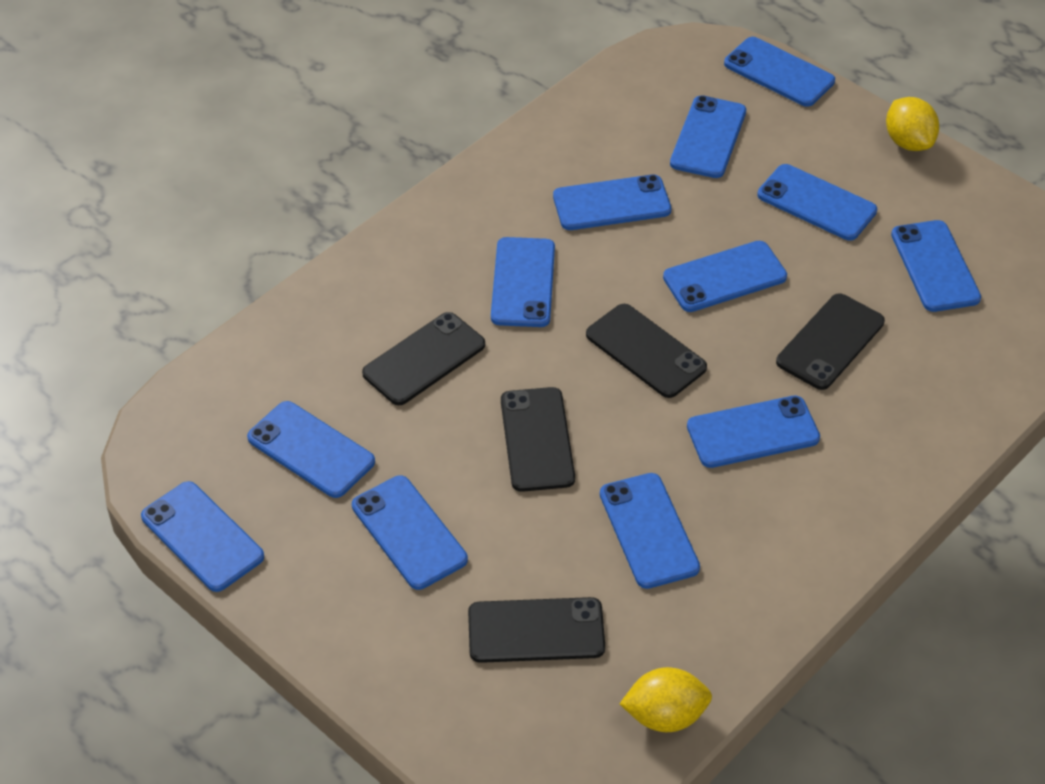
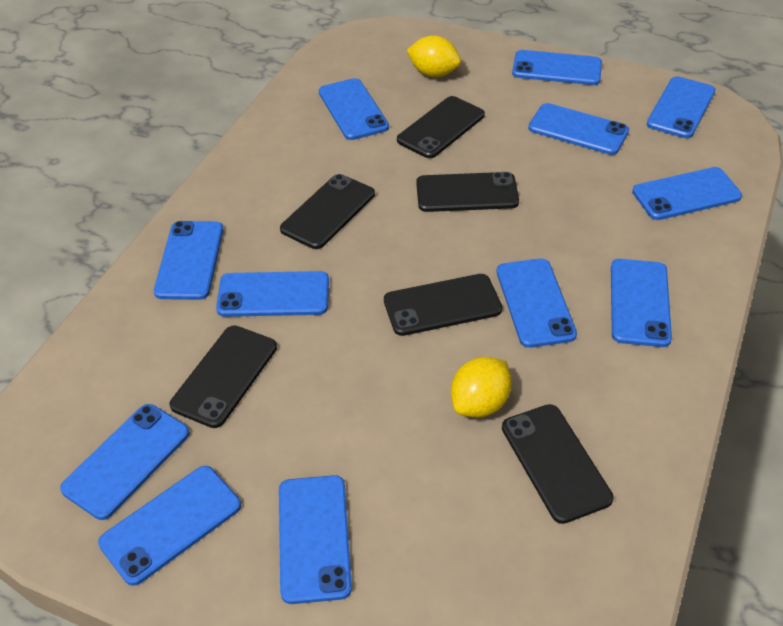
black phone: 5 -> 6

